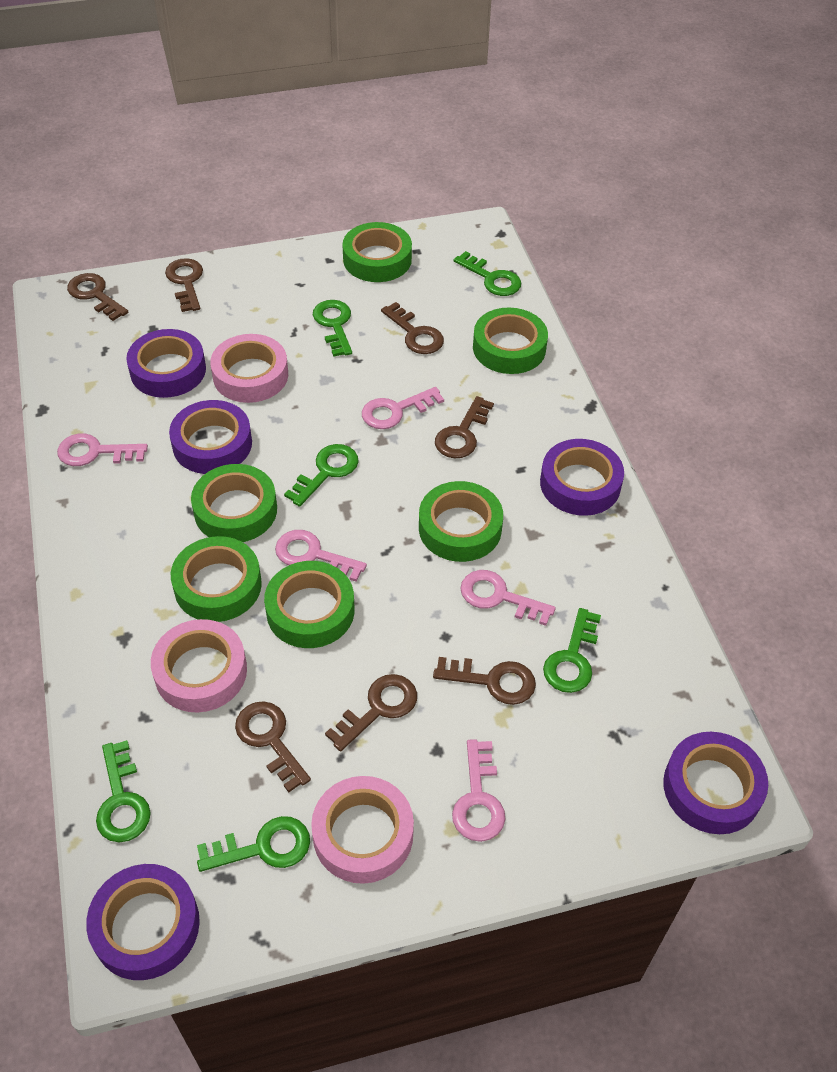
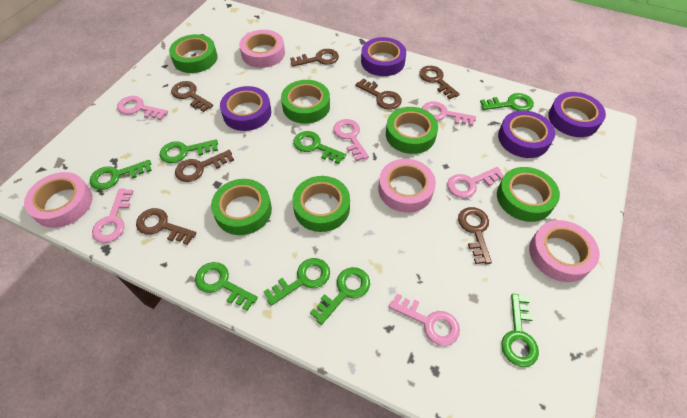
green key: 6 -> 8
pink key: 5 -> 6
pink tape: 3 -> 4
purple tape: 5 -> 4

